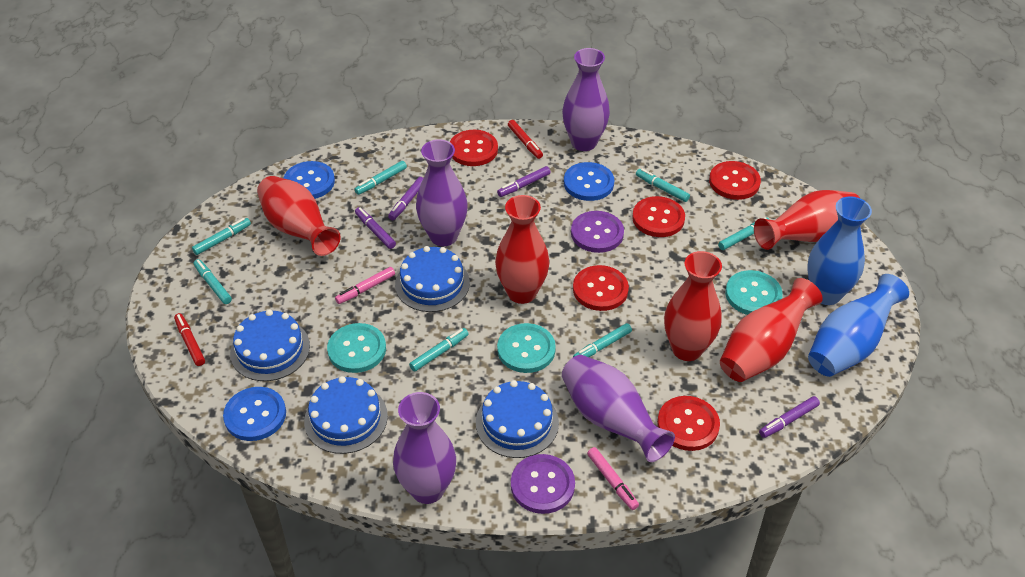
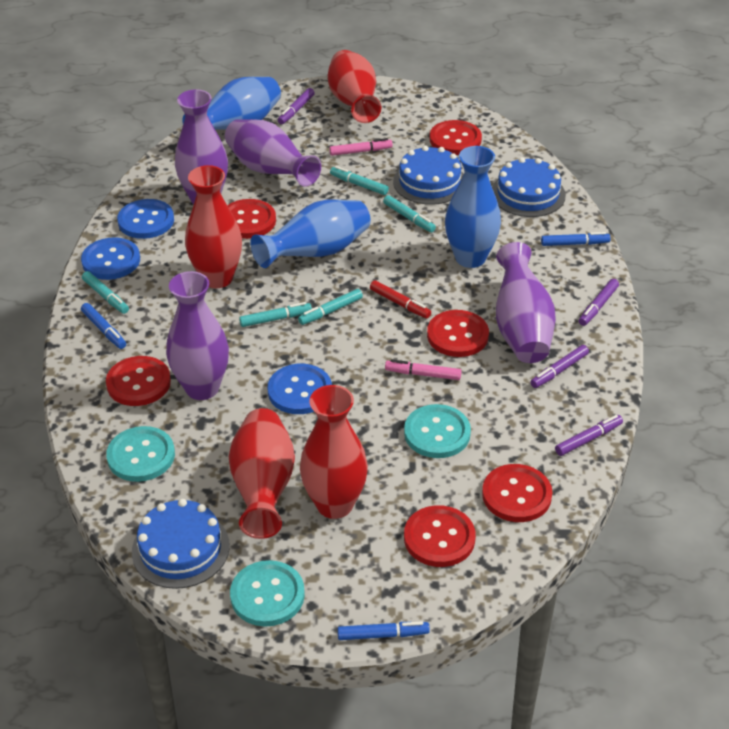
blue cake: 4 -> 3
blue marker: 0 -> 3
blue vase: 2 -> 3
purple button: 2 -> 0
red button: 5 -> 6
red marker: 2 -> 1
red vase: 5 -> 4
turquoise marker: 7 -> 5

